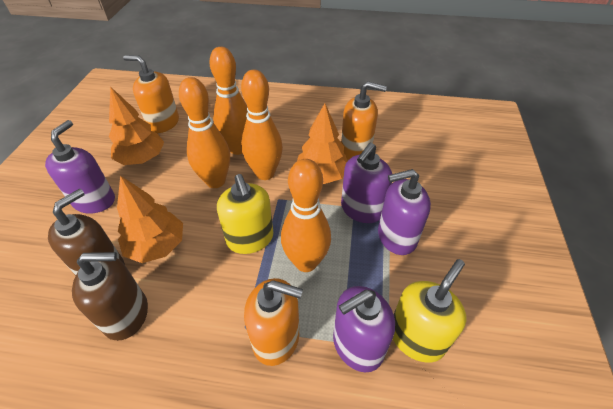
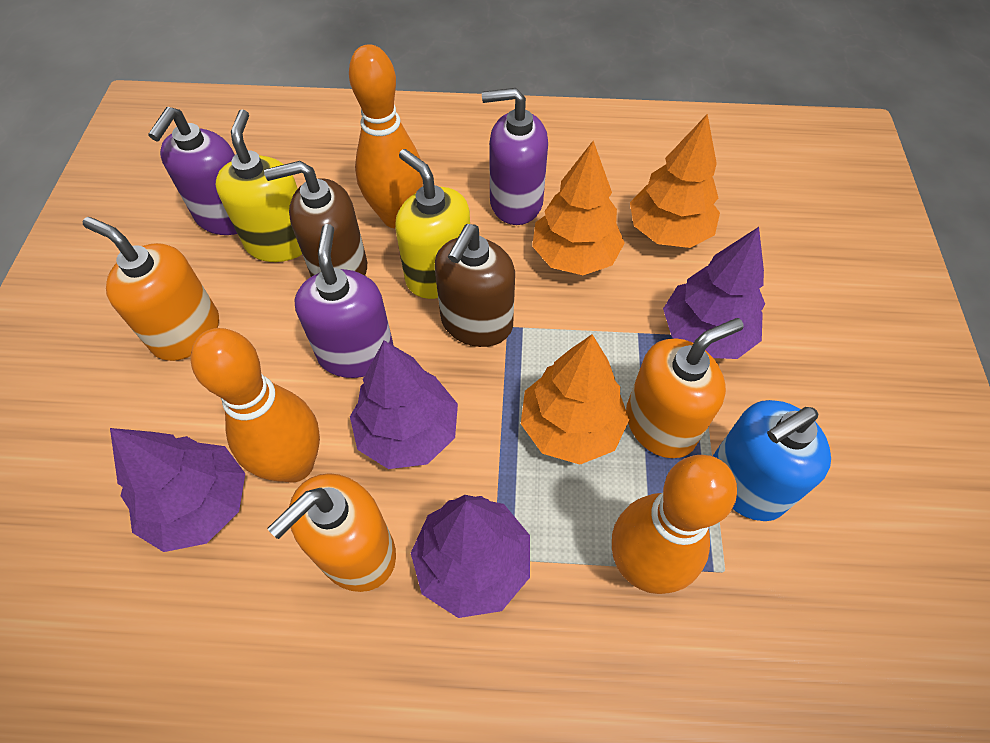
blue soap dispenser: 0 -> 1
orange bowling pin: 4 -> 3
purple soap dispenser: 4 -> 3
purple tree: 0 -> 4

